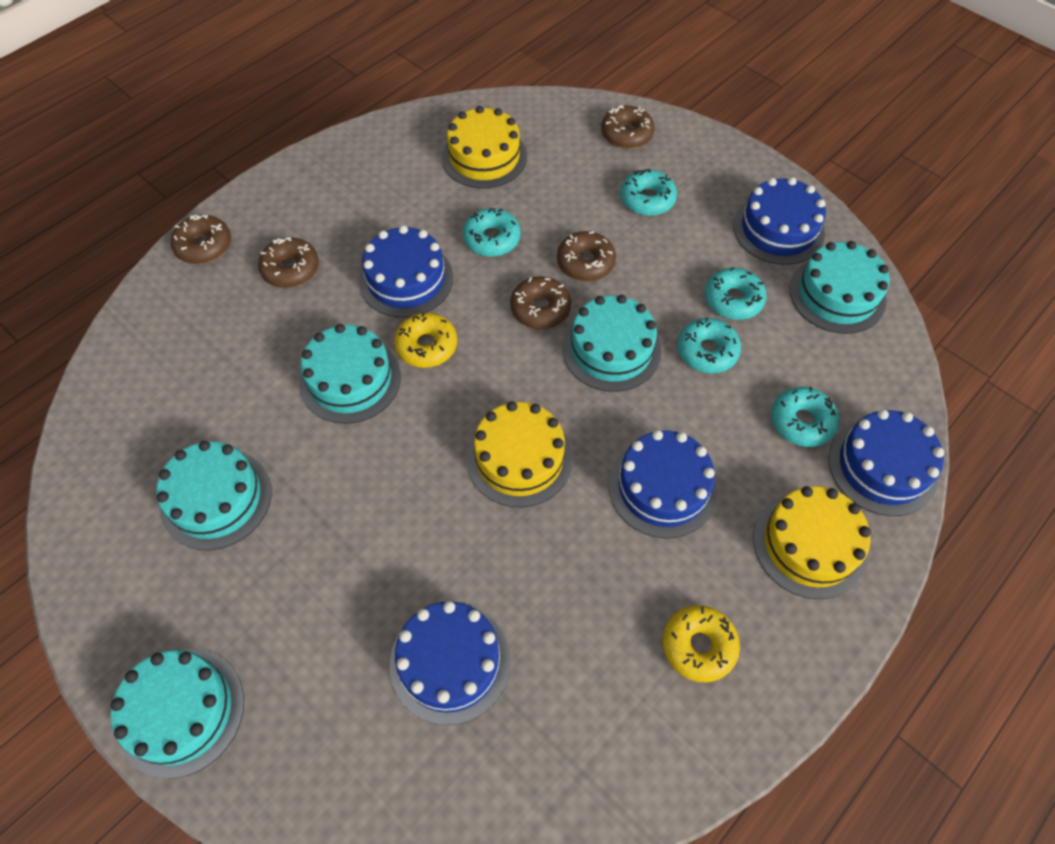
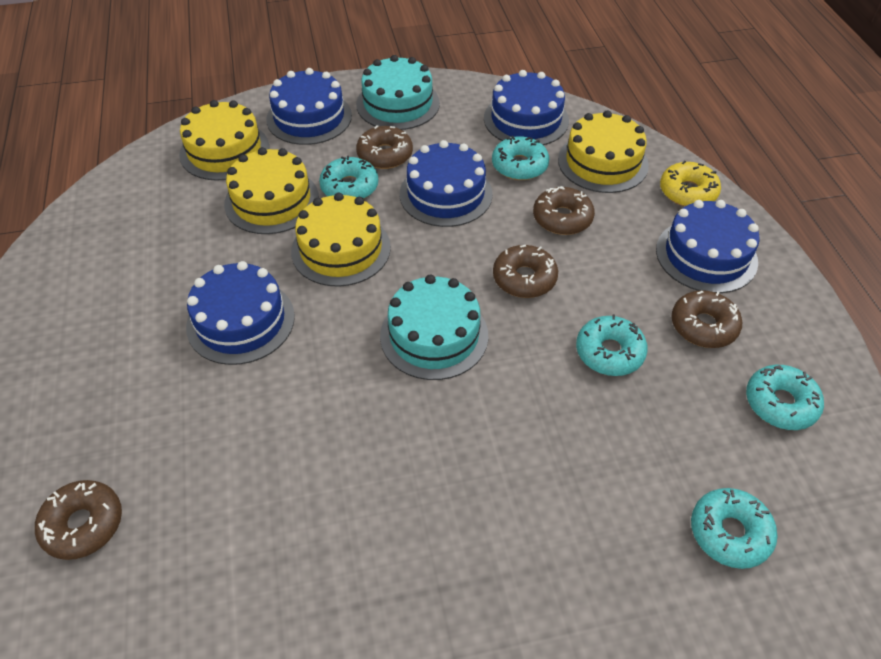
turquoise cake: 5 -> 2
yellow cake: 3 -> 4
yellow donut: 2 -> 1

